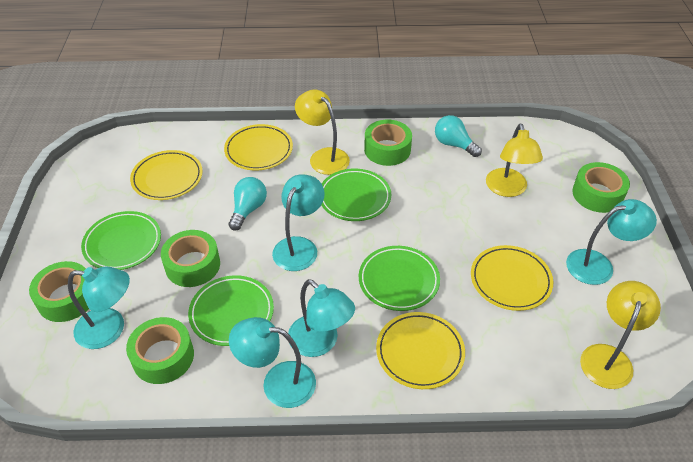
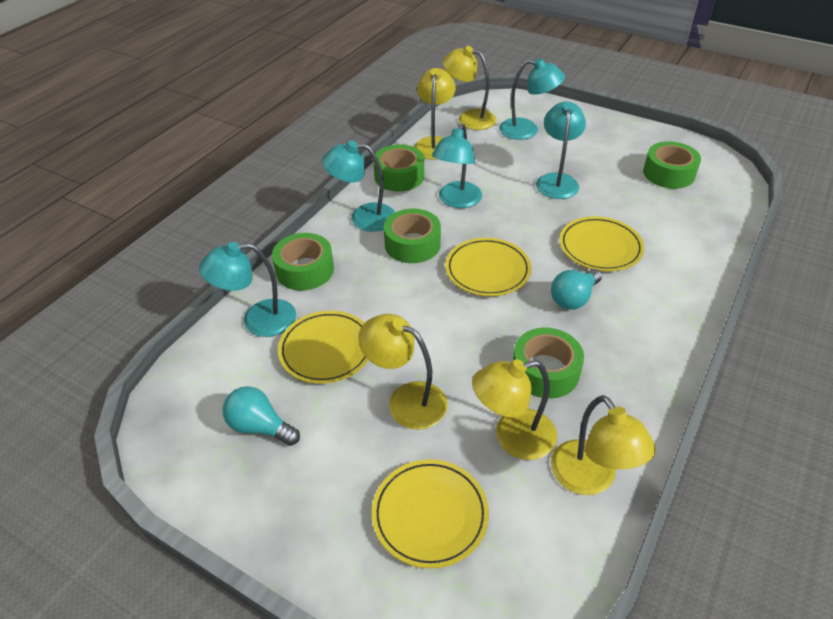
green plate: 4 -> 0
yellow lamp: 3 -> 5

